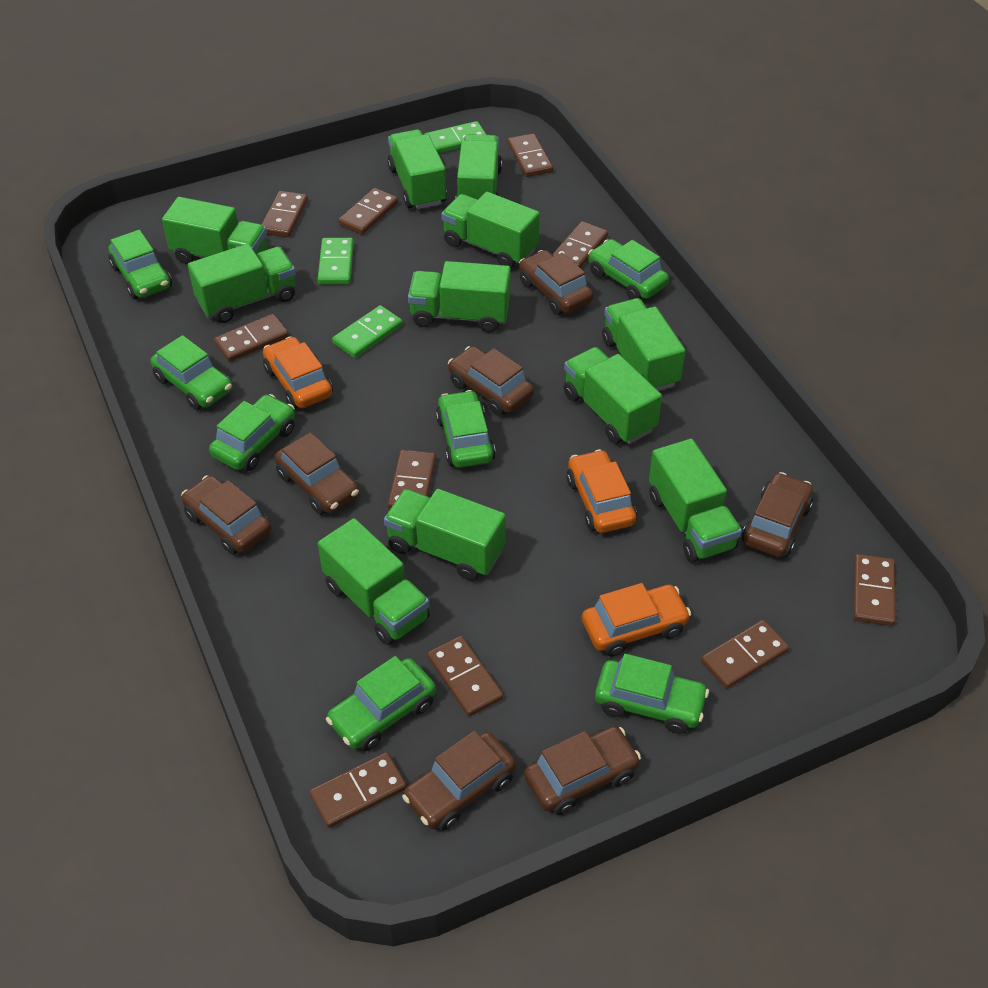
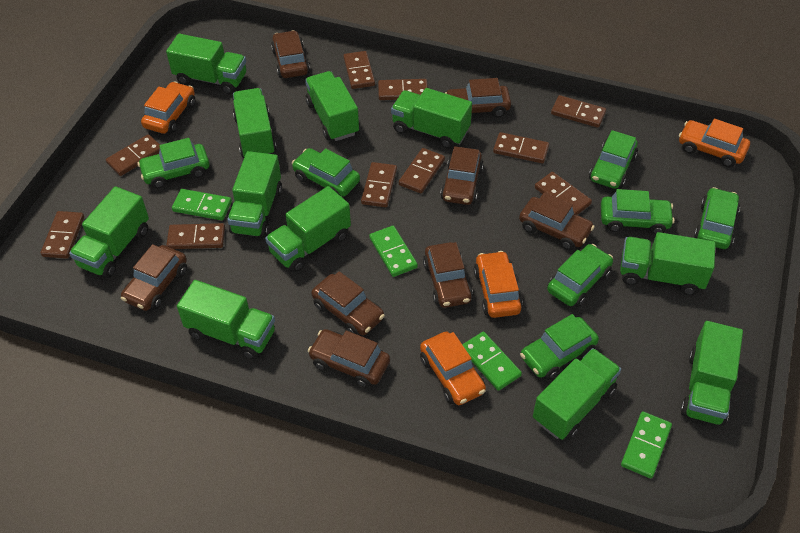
brown car: 7 -> 8
green domino: 3 -> 4
orange car: 3 -> 4

